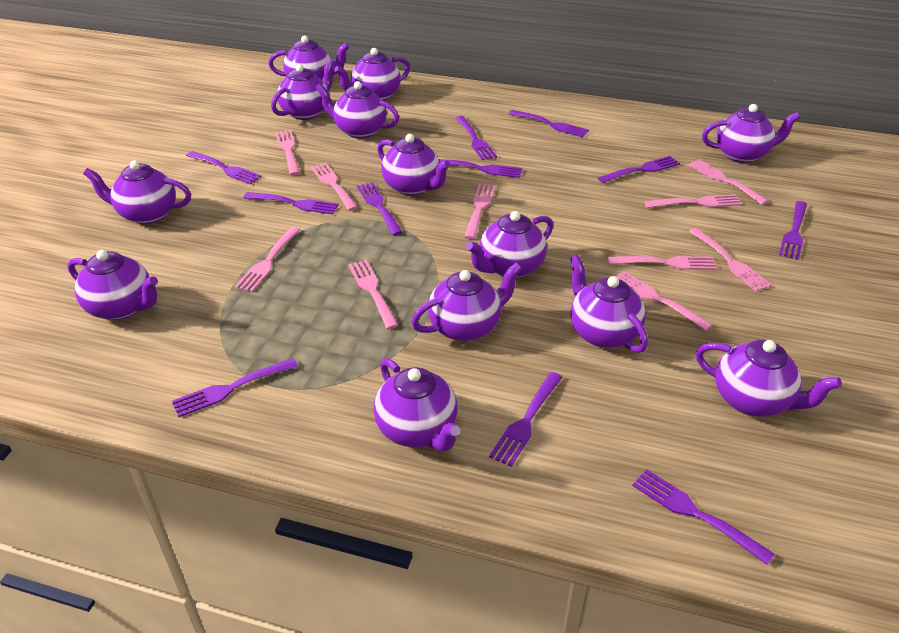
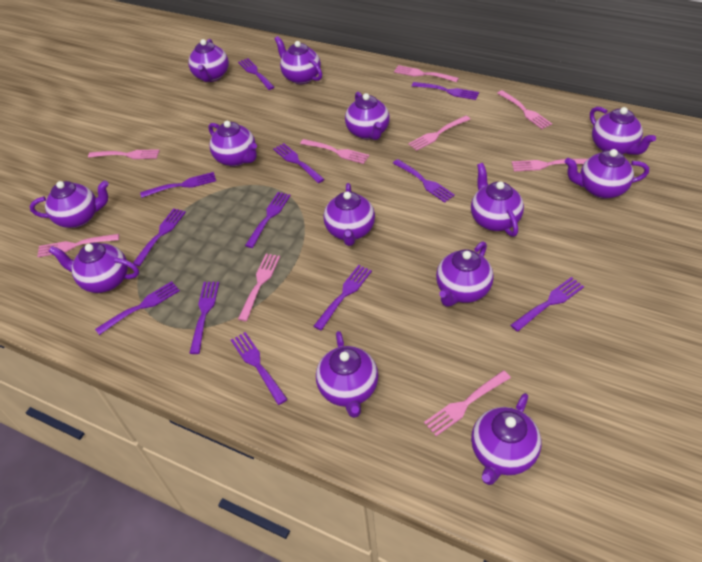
pink fork: 10 -> 9
purple fork: 11 -> 12

